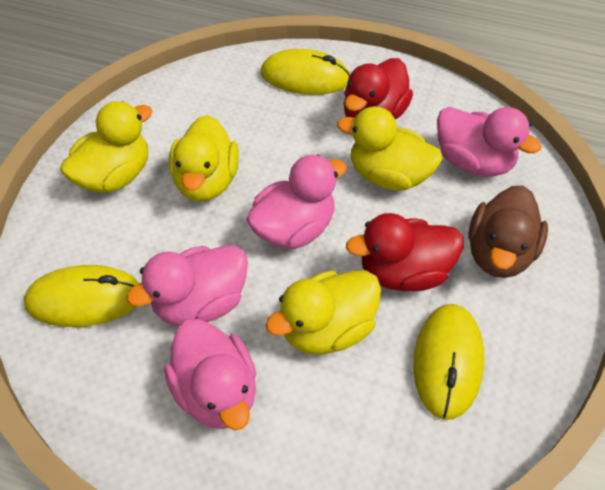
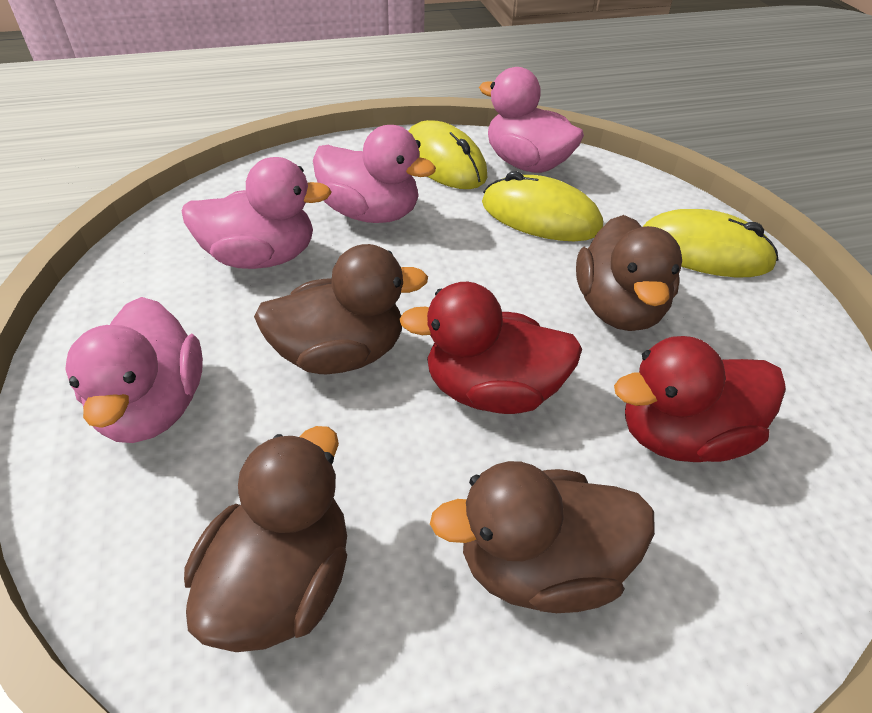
brown duck: 1 -> 4
yellow duck: 4 -> 0

